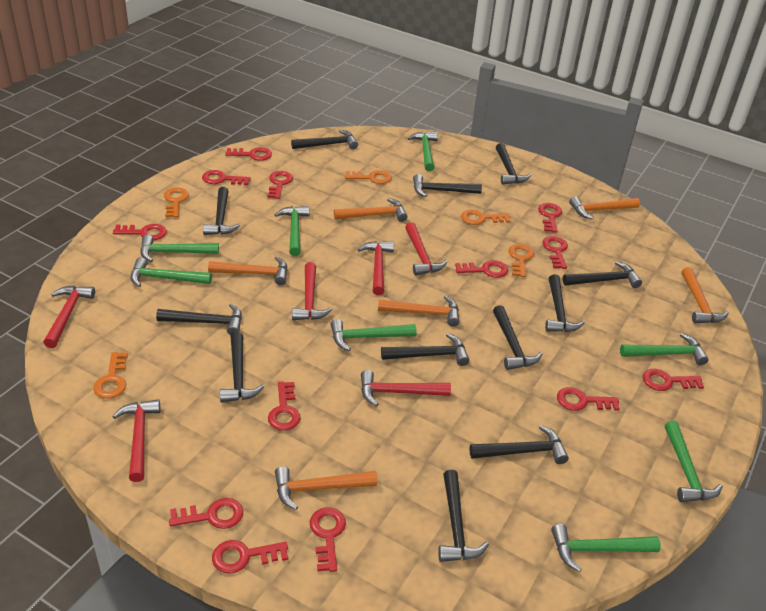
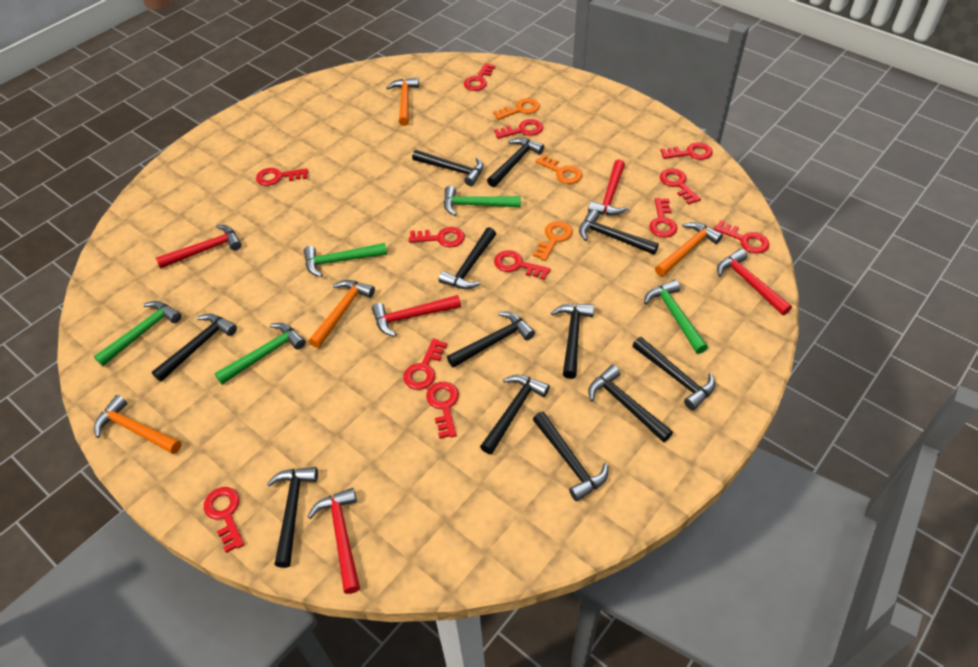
green hammer: 8 -> 5
orange hammer: 6 -> 4
orange key: 5 -> 3
red hammer: 6 -> 5
red key: 13 -> 12

